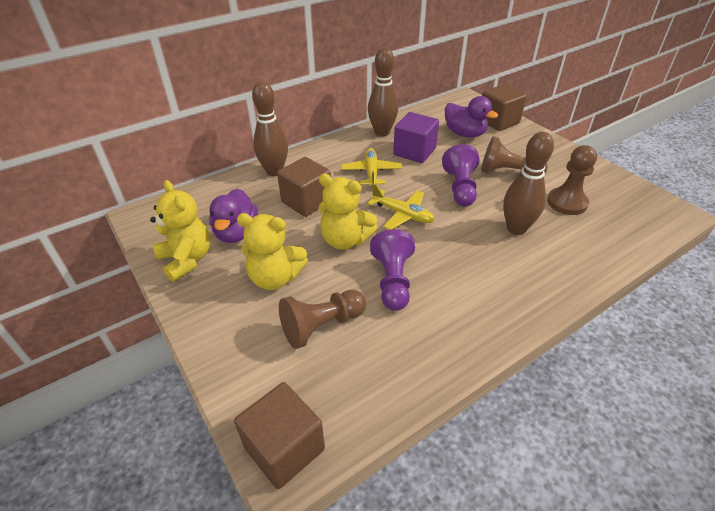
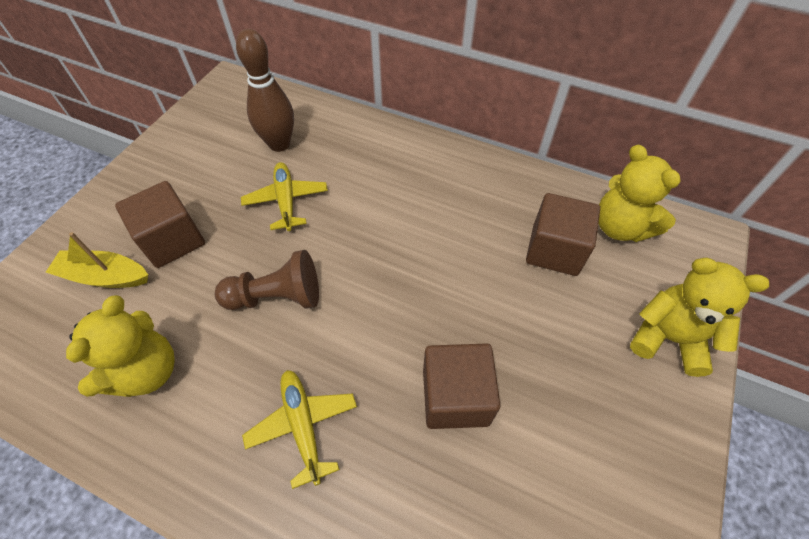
brown bowling pin: 3 -> 1
brown pawn: 3 -> 1
purple cube: 1 -> 0
purple duck: 2 -> 0
purple pawn: 2 -> 0
yellow boat: 0 -> 1

